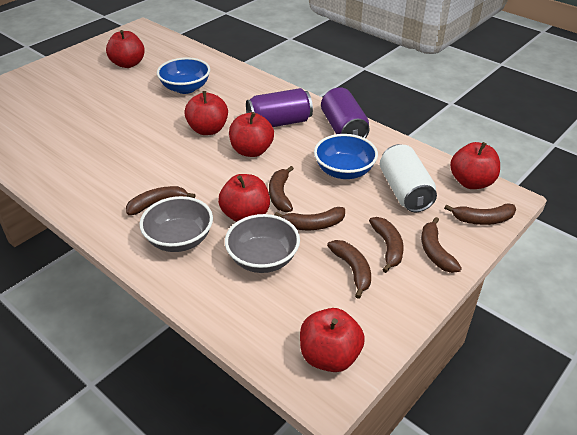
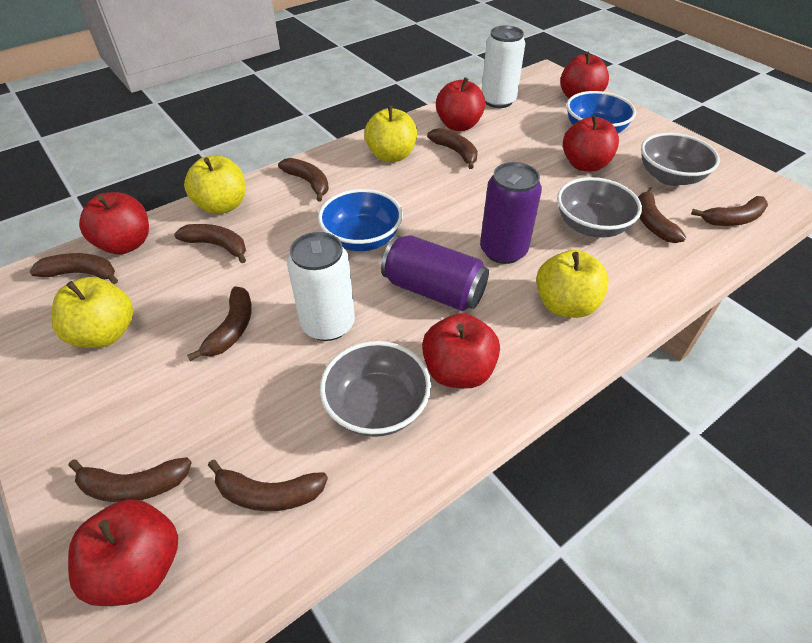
brown banana: 7 -> 9
grey bowl: 2 -> 3
white can: 1 -> 2
yellow apple: 0 -> 4

